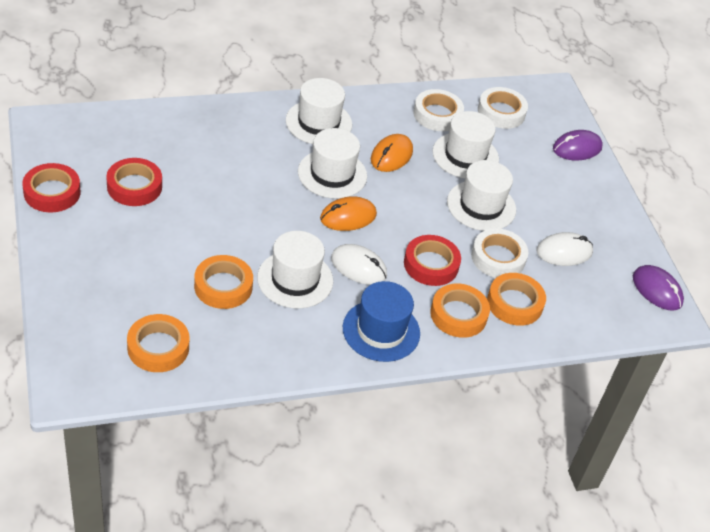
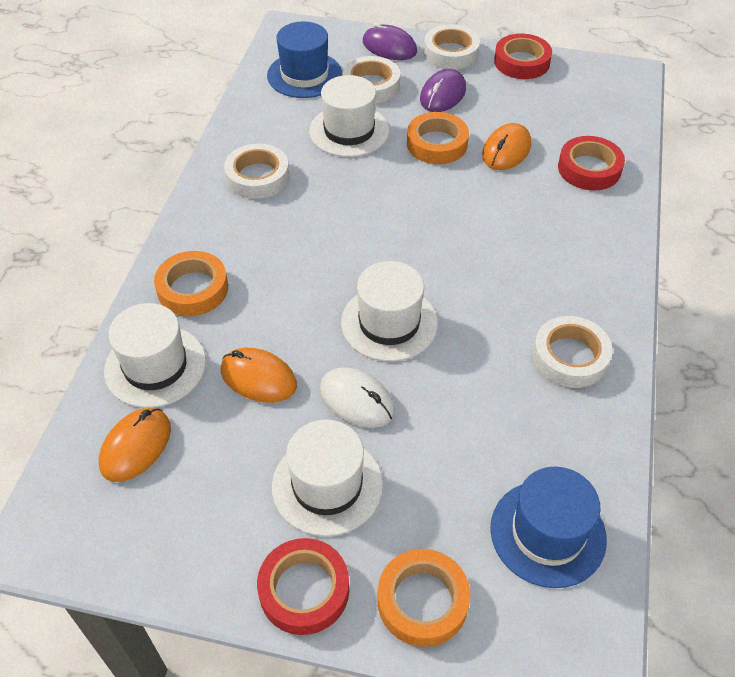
blue hat: 1 -> 2
orange mouse: 2 -> 3
orange tape: 4 -> 3
white hat: 5 -> 4
white mouse: 2 -> 1
white tape: 3 -> 4

